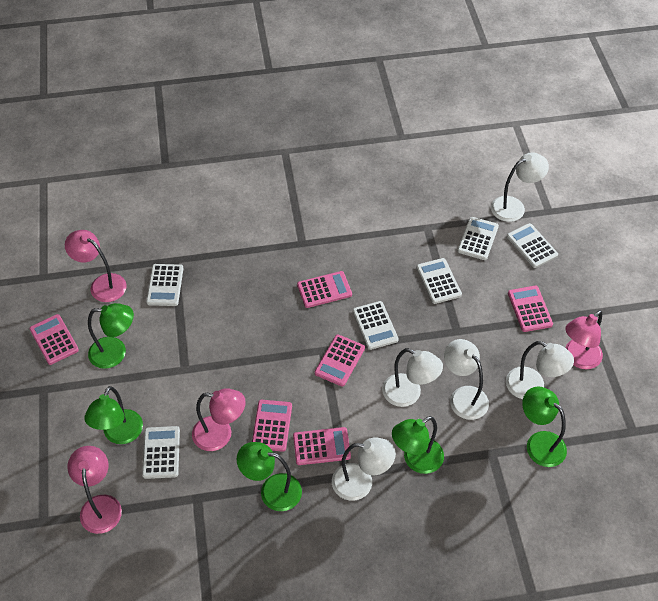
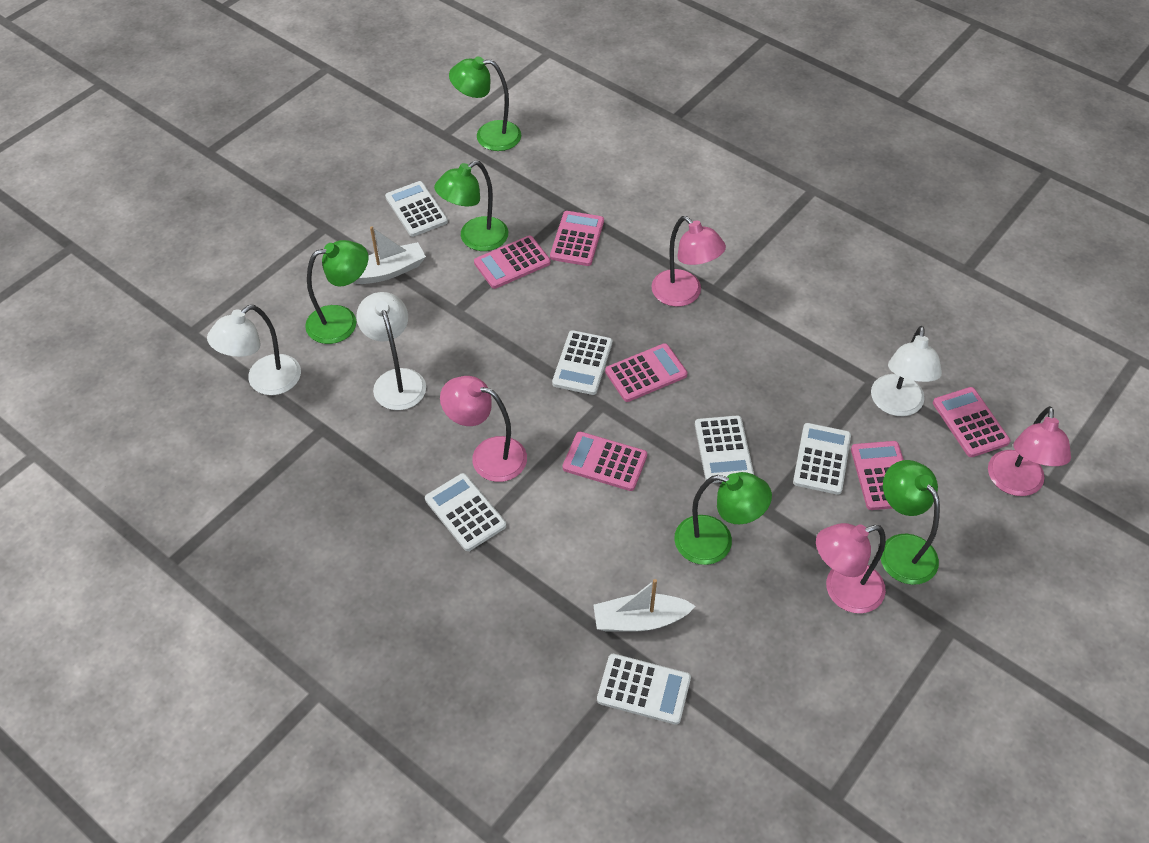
white boat: 0 -> 2
white lamp: 5 -> 3

